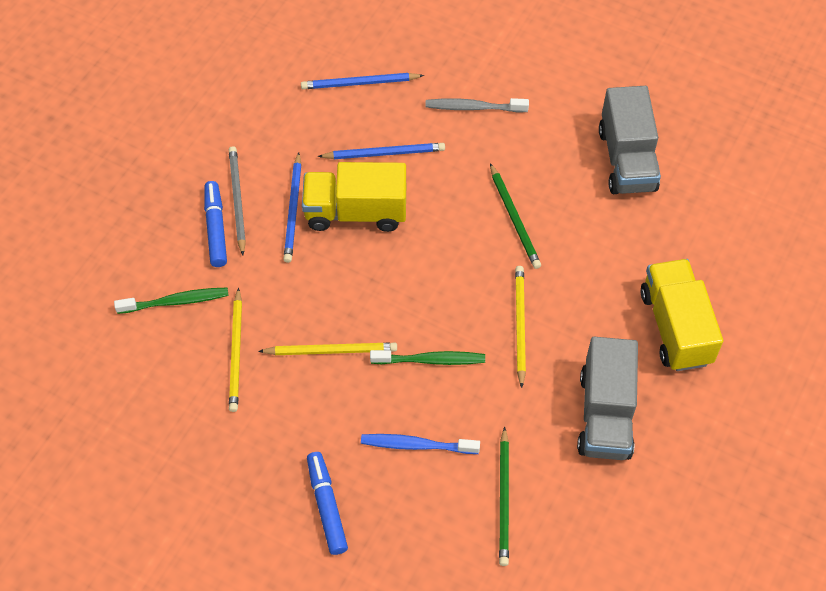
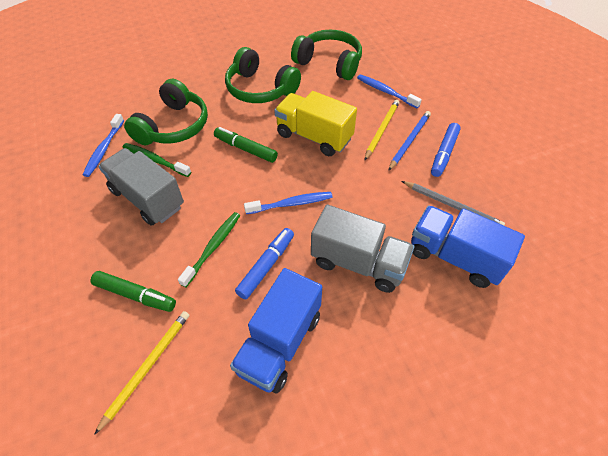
blue pencil: 3 -> 1
blue toothbrush: 1 -> 3
blue truck: 0 -> 2
green headphones: 0 -> 3
green marker: 0 -> 2
green pencil: 2 -> 0
grey toothbrush: 1 -> 0
yellow pencil: 3 -> 2
yellow truck: 2 -> 1

